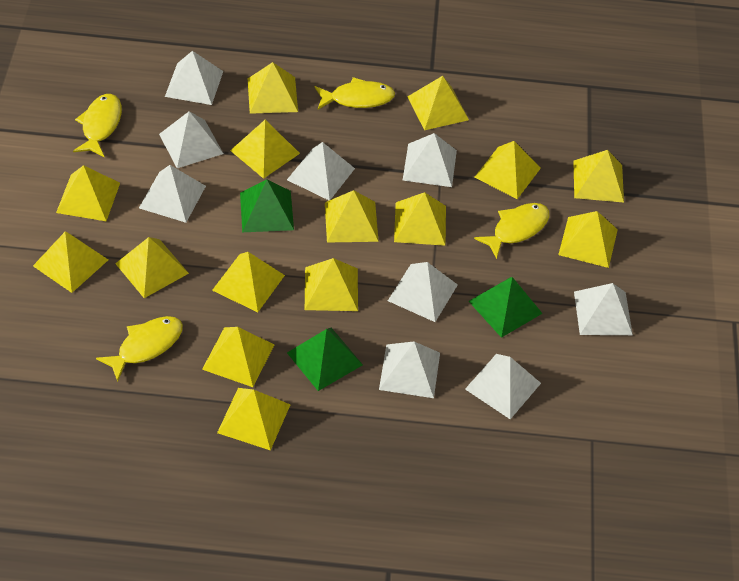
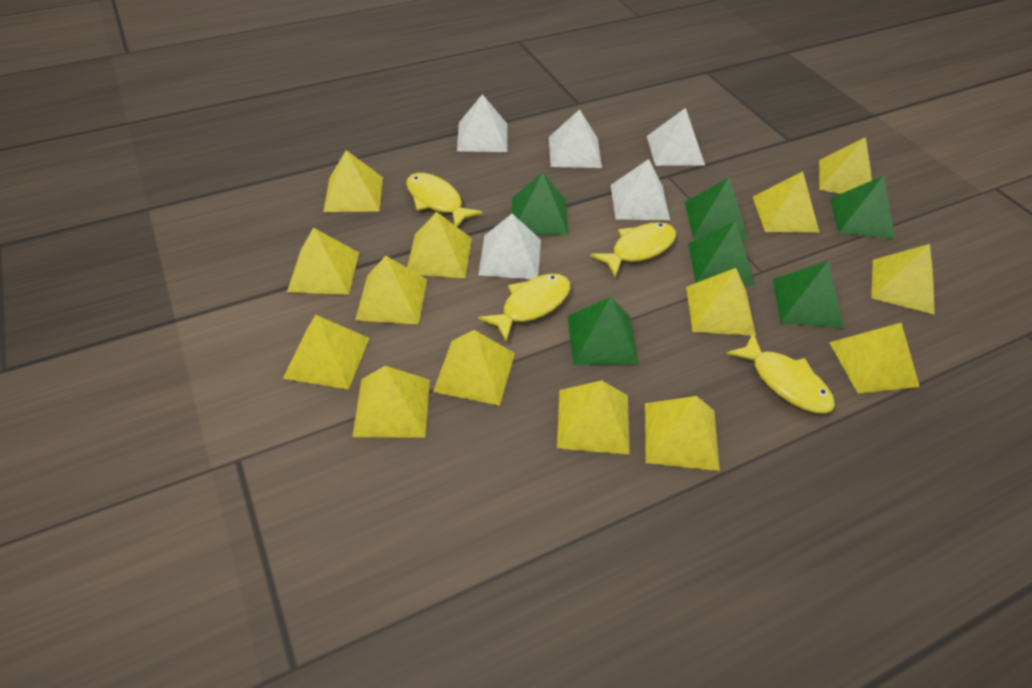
green pyramid: 3 -> 6
white pyramid: 9 -> 5
yellow pyramid: 15 -> 14

